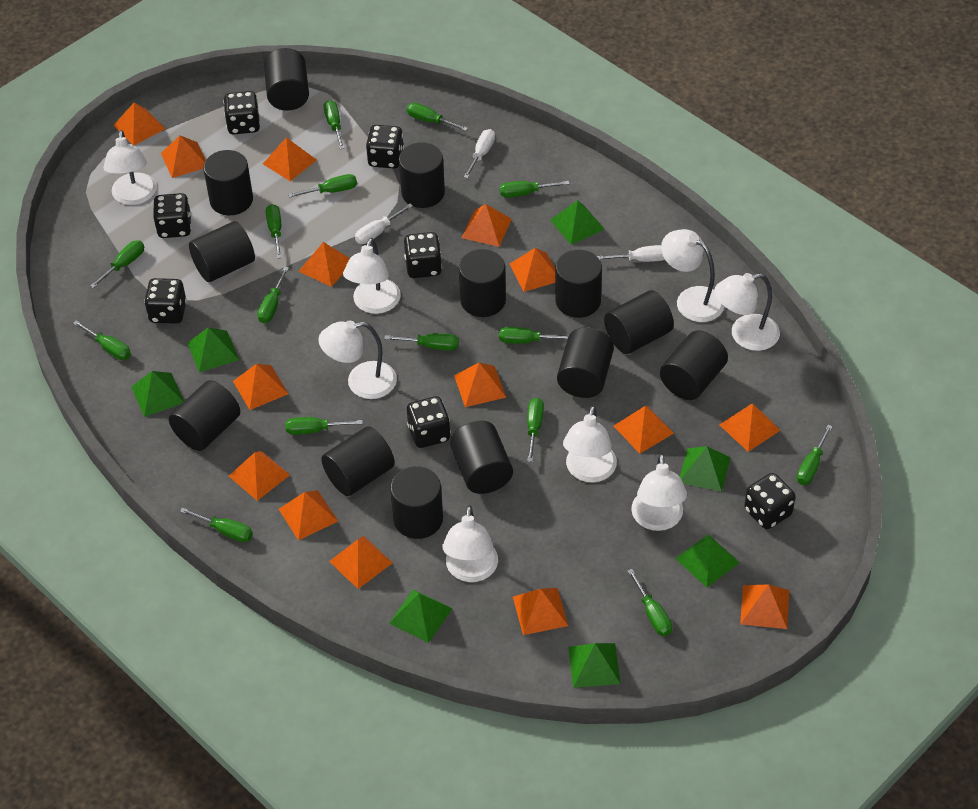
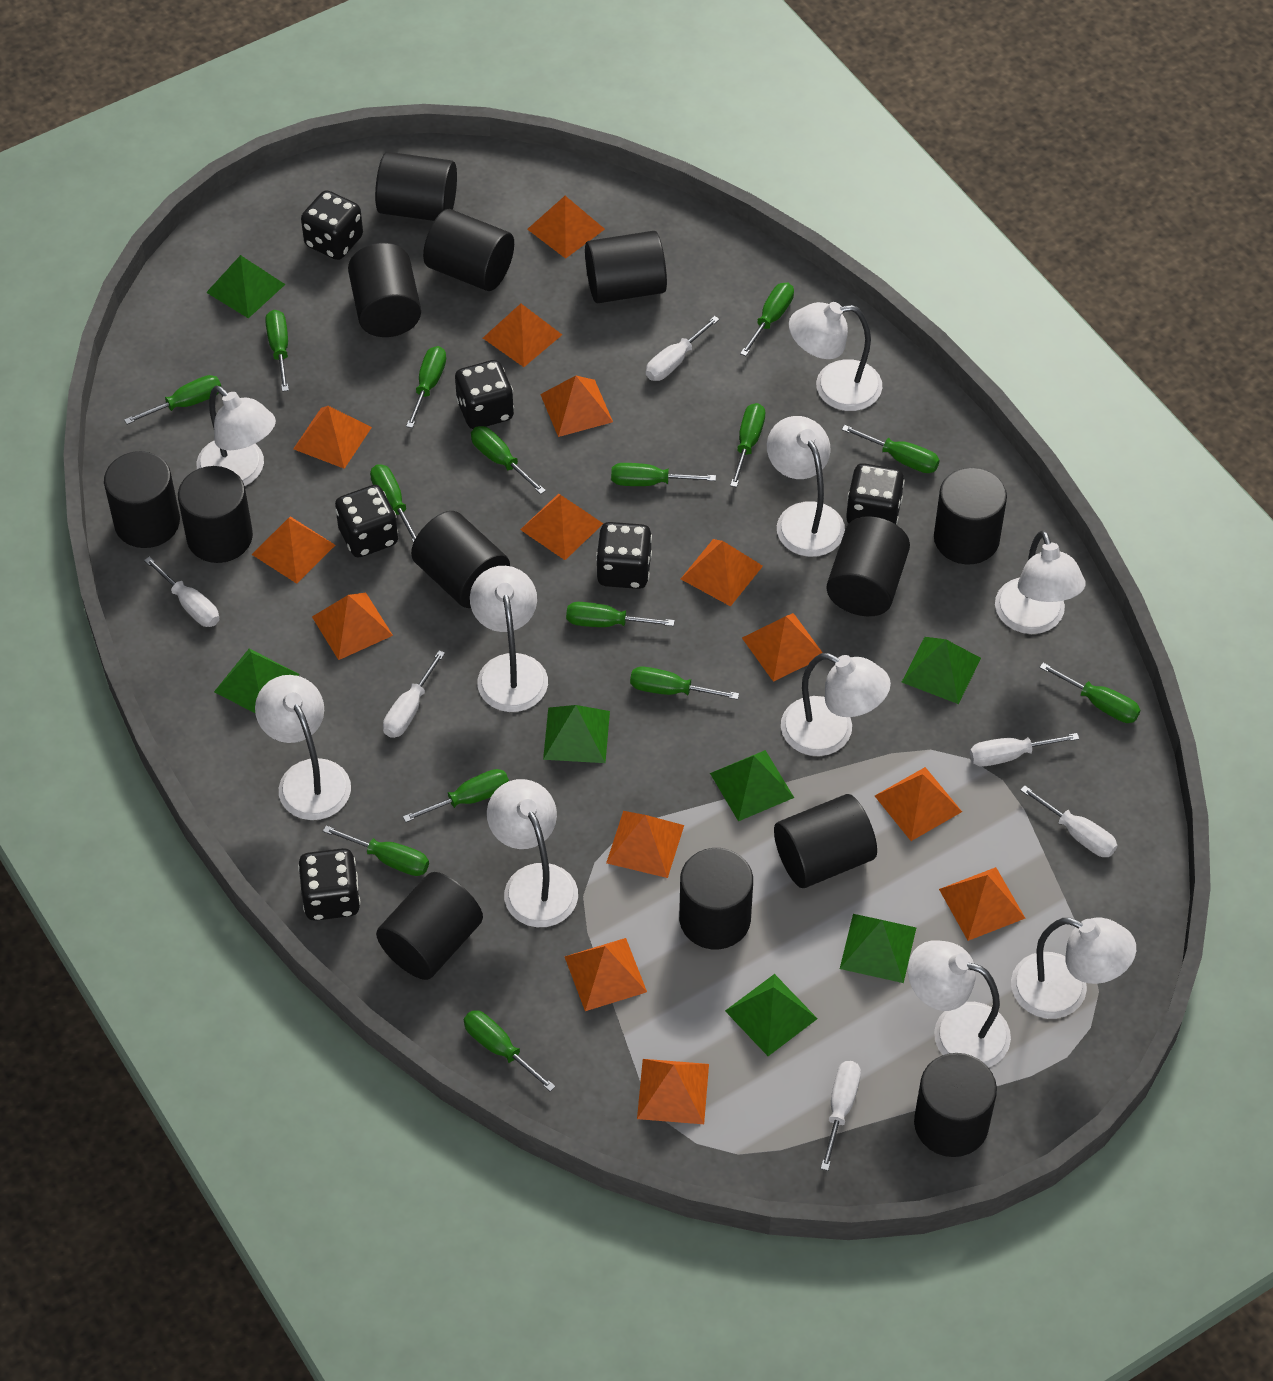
black dice: 7 -> 6
orange pyramid: 15 -> 14
white lamp: 8 -> 10
white screwdriver: 3 -> 6

